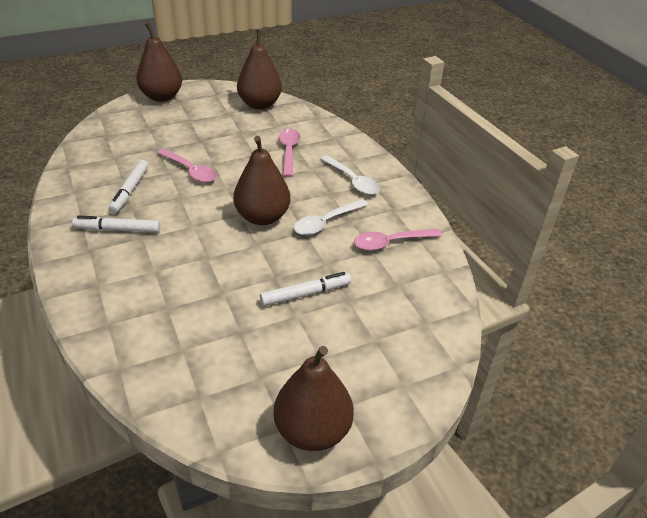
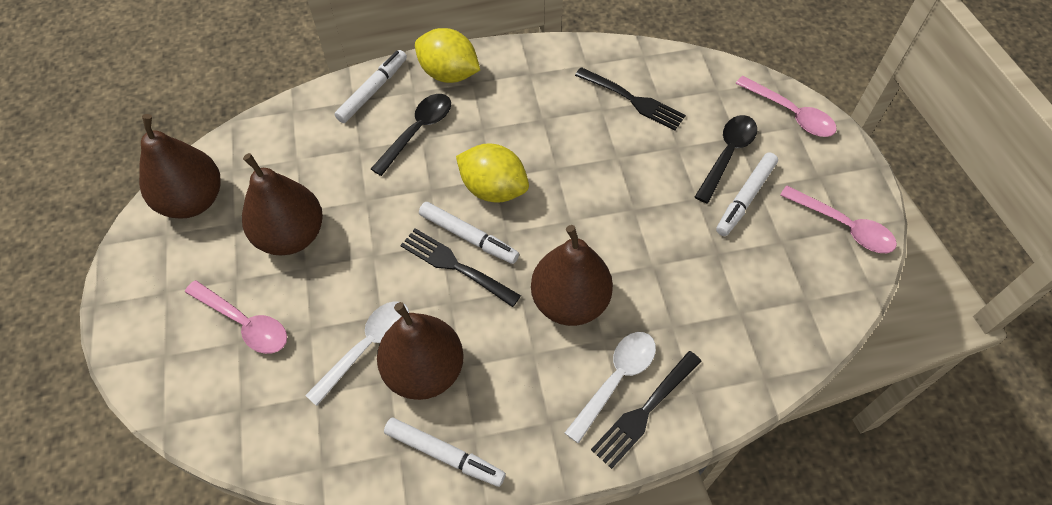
black fork: 0 -> 3
black spoon: 0 -> 2
white marker: 3 -> 4
yellow lemon: 0 -> 2

